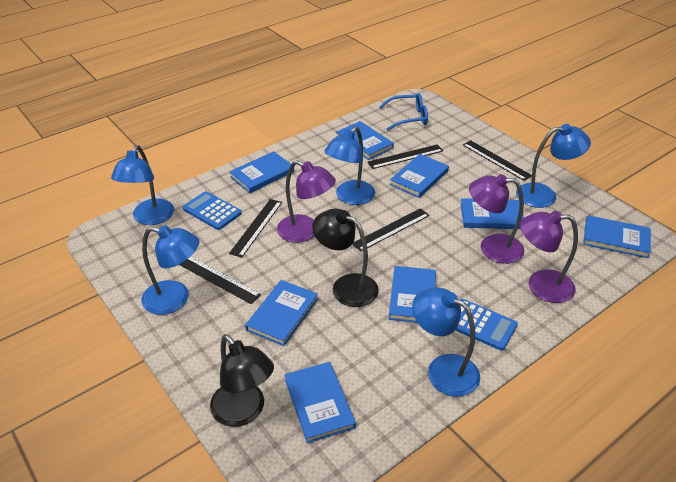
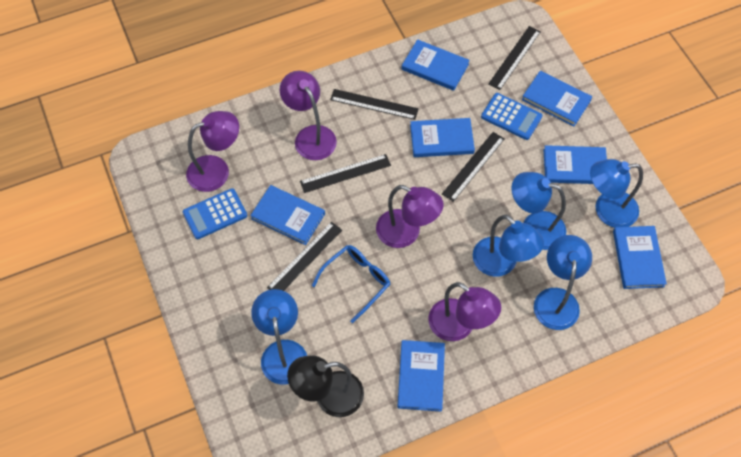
black lamp: 2 -> 1
blue book: 8 -> 7
purple lamp: 3 -> 4

